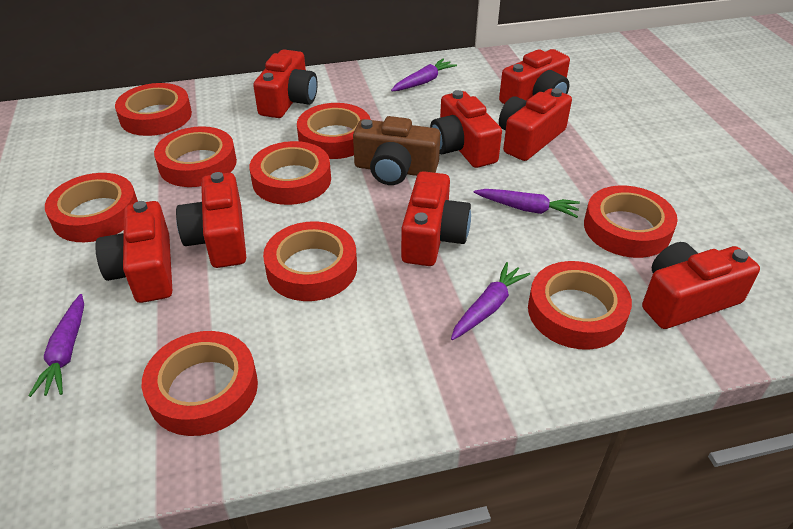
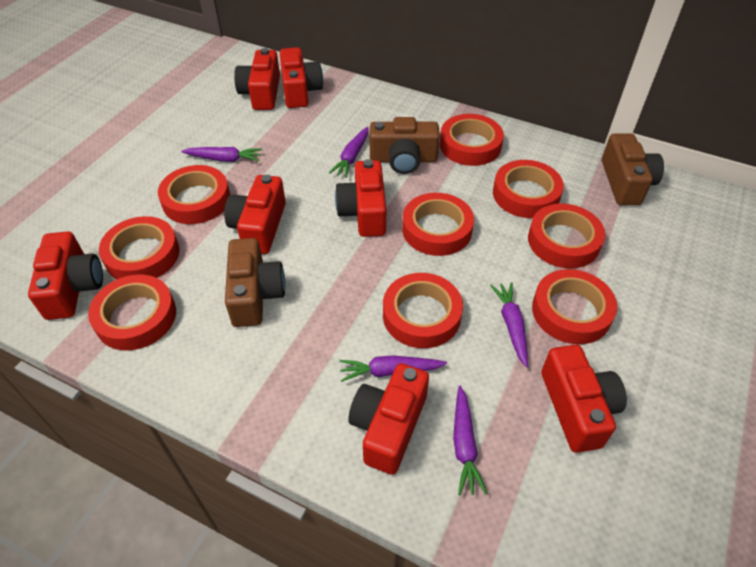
brown camera: 1 -> 3
purple carrot: 4 -> 5
red camera: 8 -> 7

